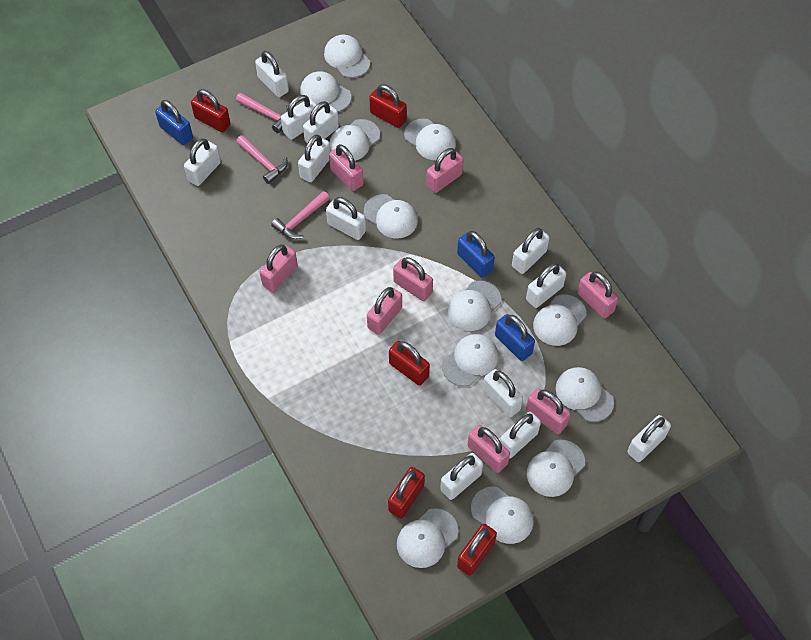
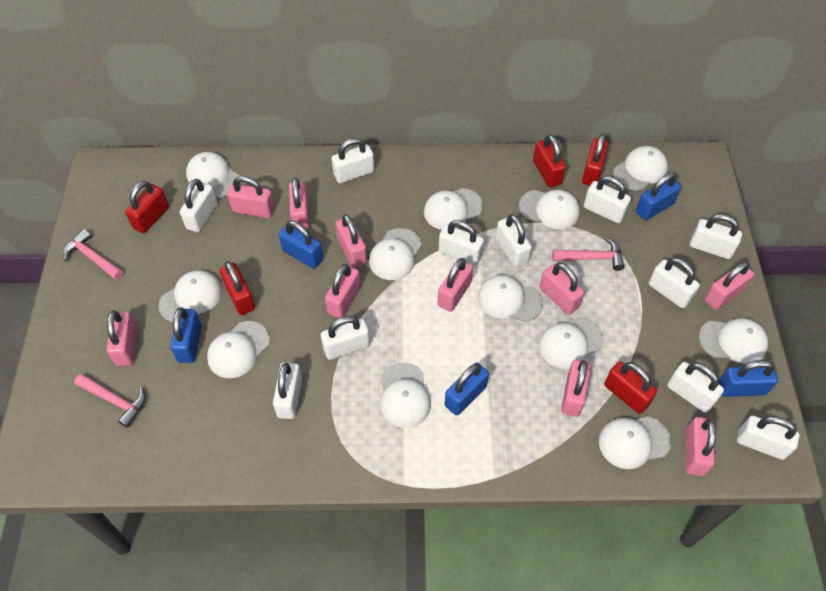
blue padlock: 3 -> 5
pink padlock: 8 -> 10
white padlock: 12 -> 11

